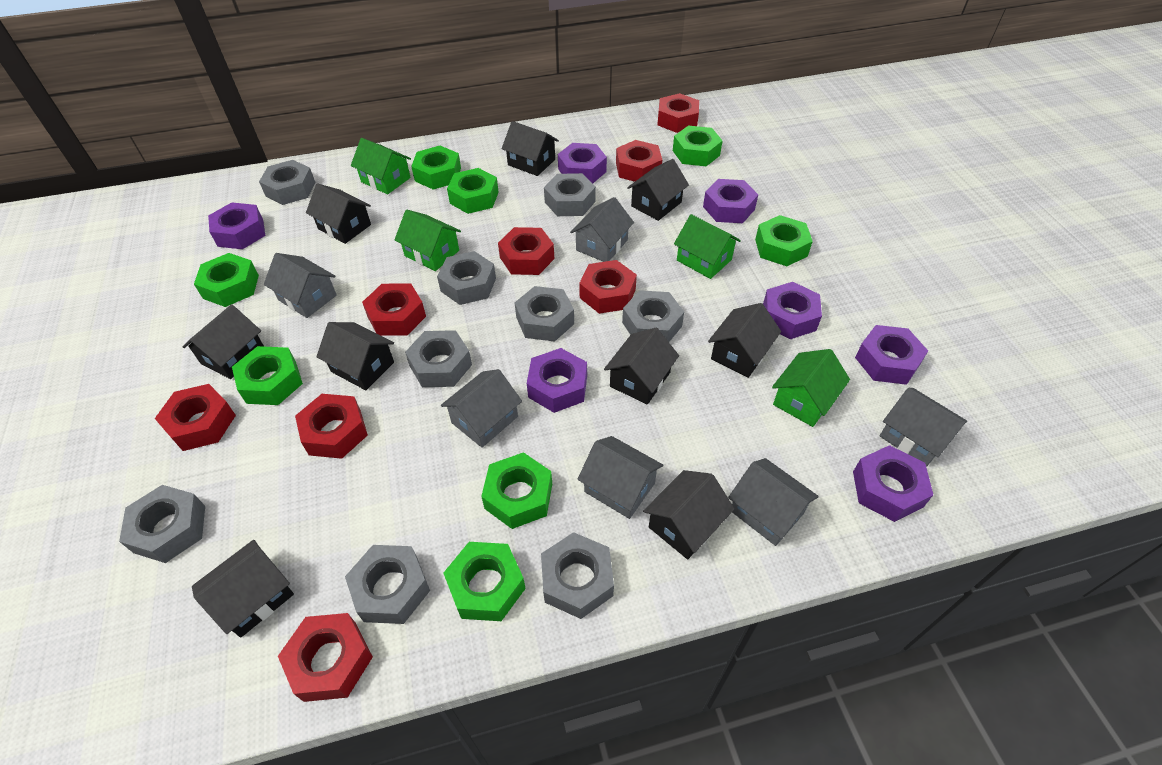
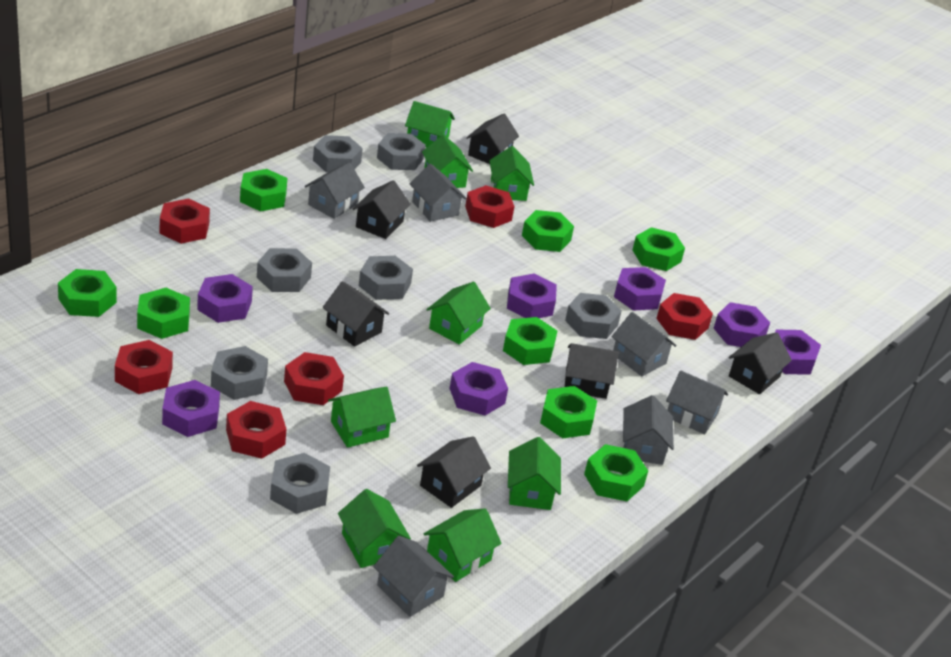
black house: 9 -> 6
green house: 4 -> 8
grey nut: 9 -> 7
red nut: 8 -> 6

